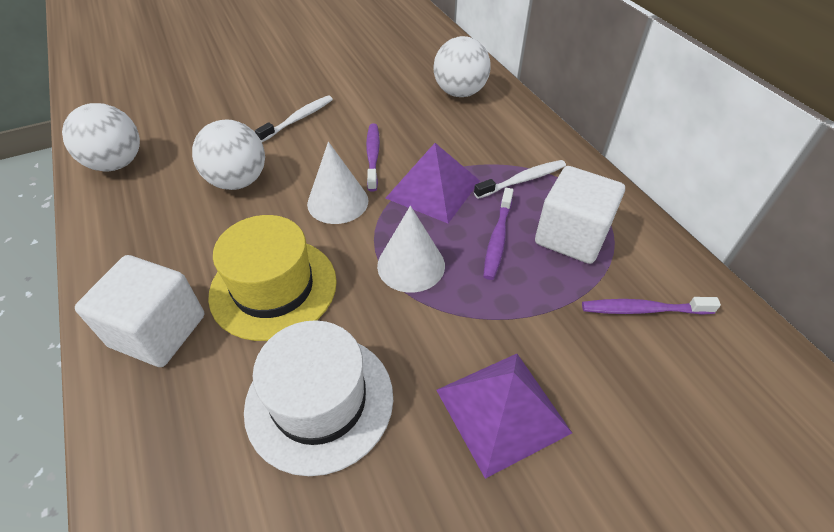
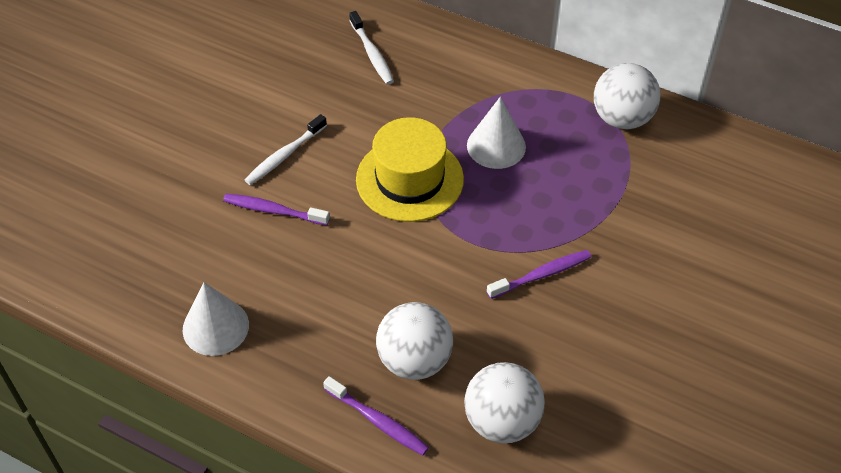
purple pyramid: 2 -> 0
white cube: 2 -> 0
white hat: 1 -> 0

